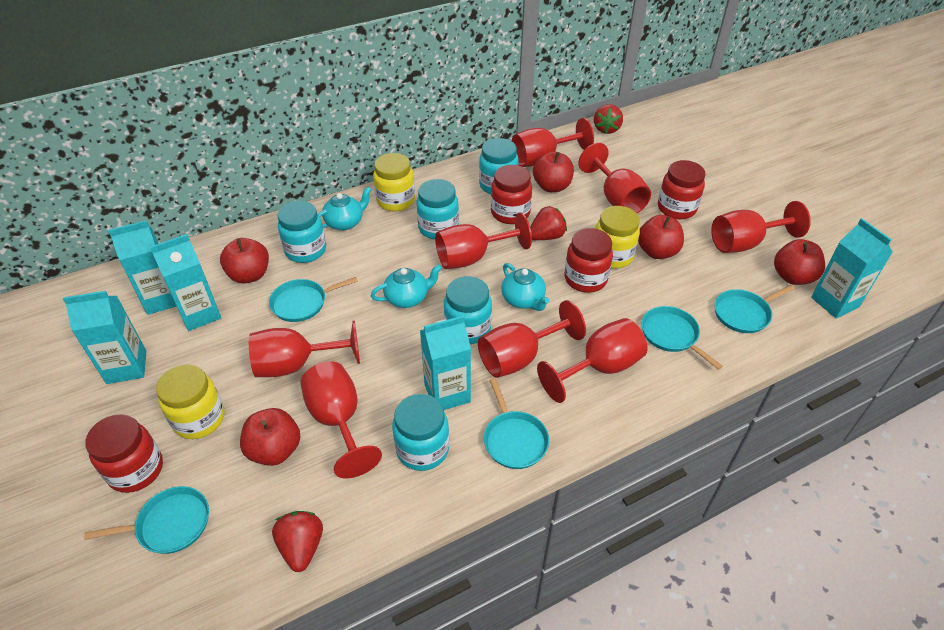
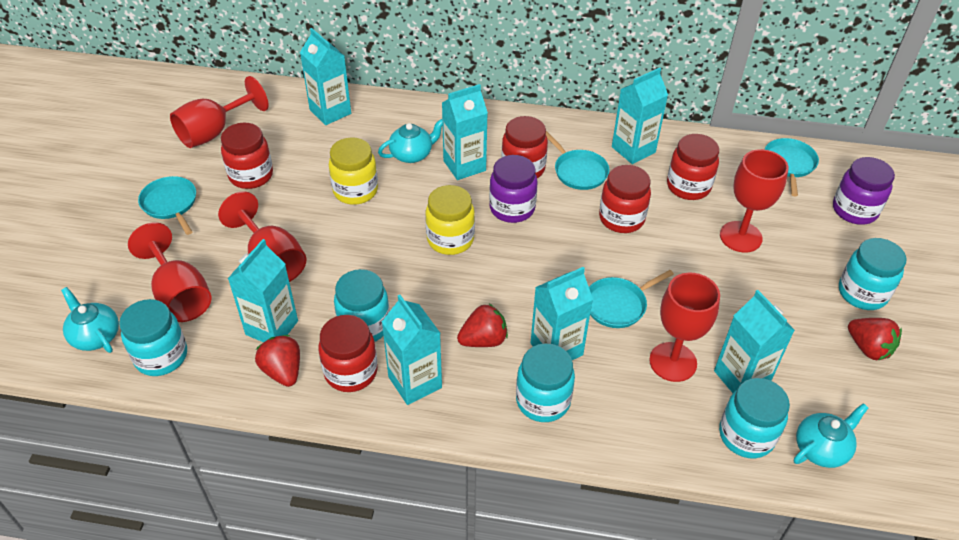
purple jar: 0 -> 2
red apple: 5 -> 0
red goblet: 8 -> 5
red jar: 4 -> 5
turquoise carton: 5 -> 7
turquoise pan: 5 -> 4
yellow jar: 3 -> 2

